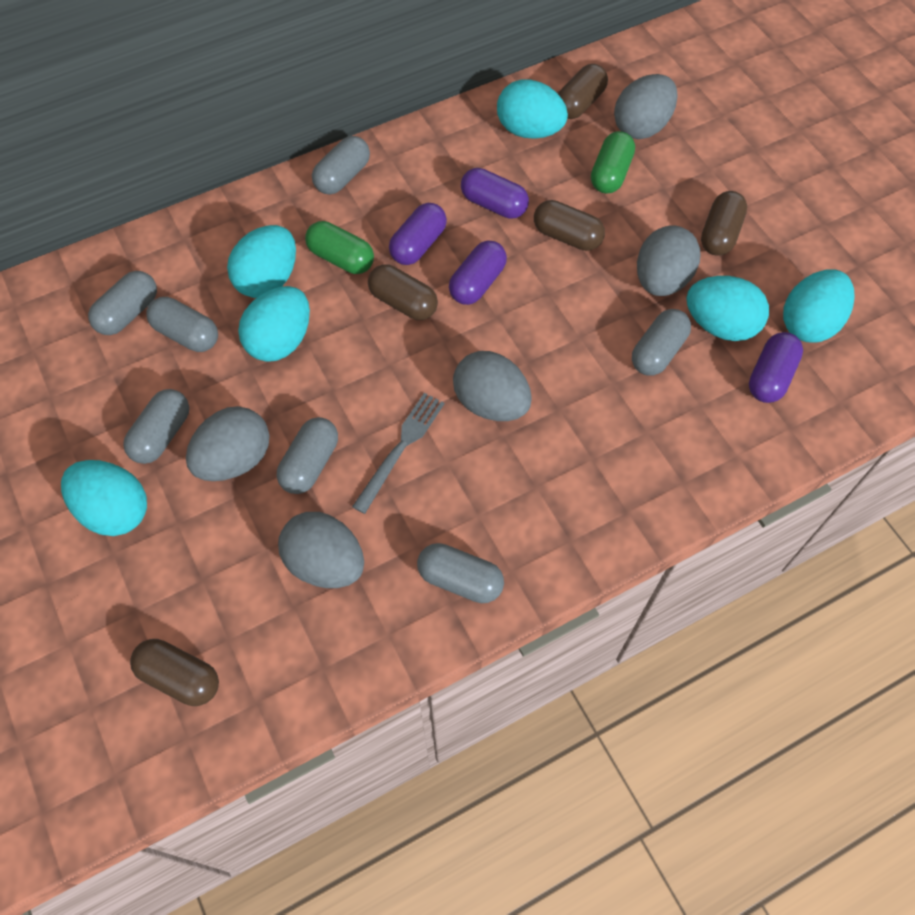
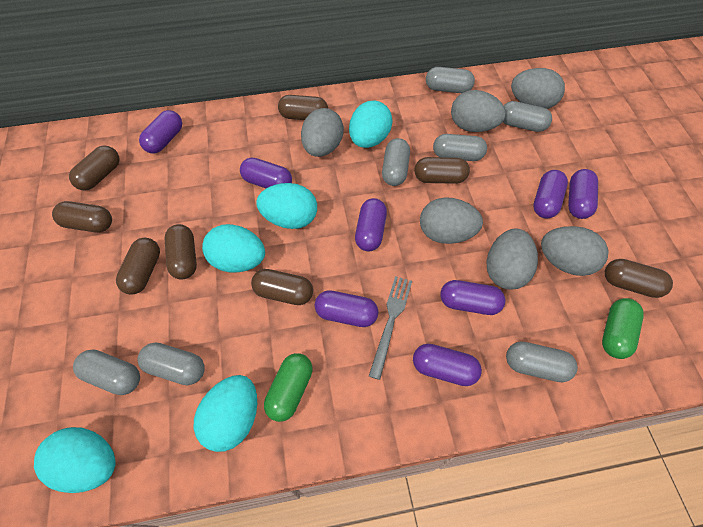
brown capsule: 5 -> 8
grey egg: 5 -> 6
purple capsule: 4 -> 8
turquoise egg: 6 -> 5

